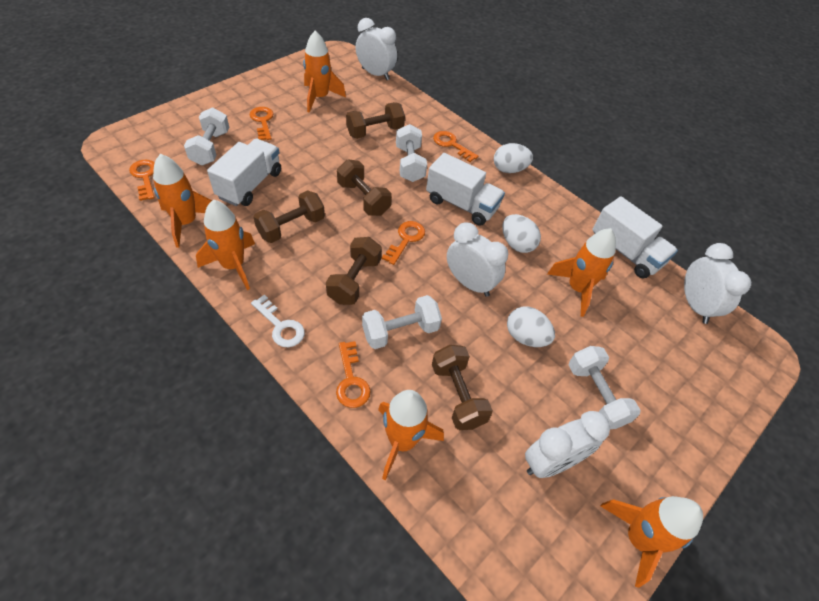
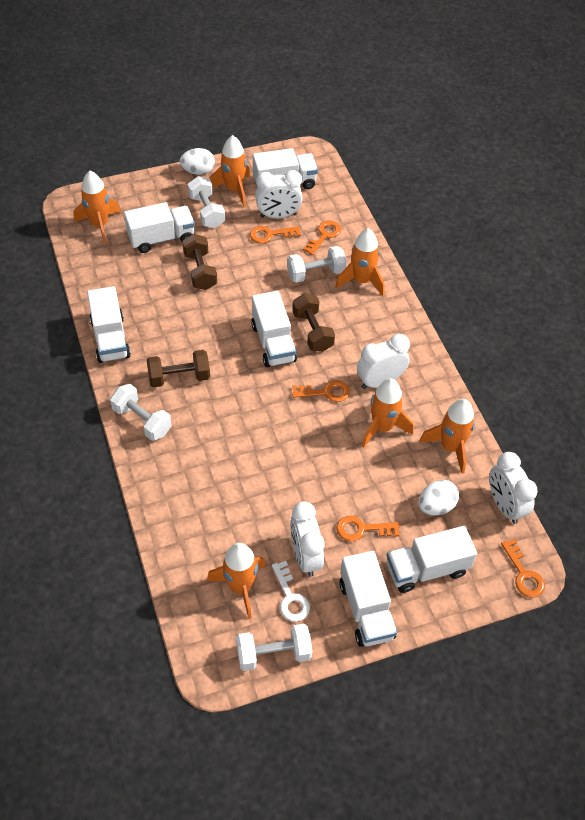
brown dumbbell: 5 -> 3
white egg: 3 -> 2
white truck: 3 -> 6

